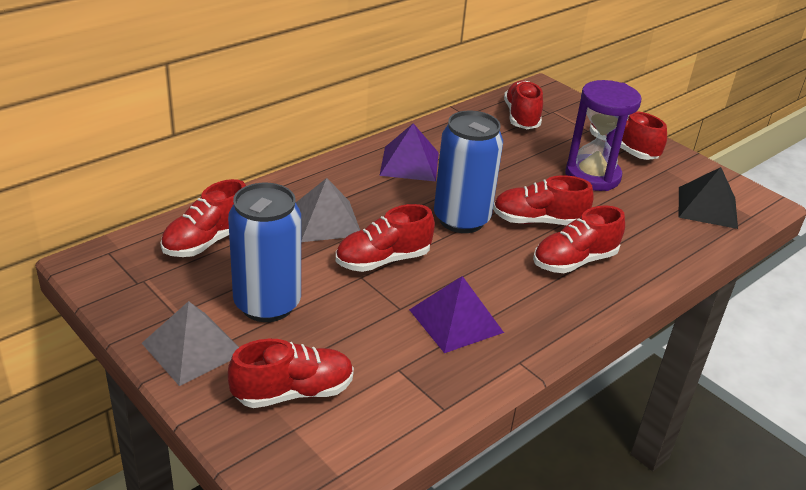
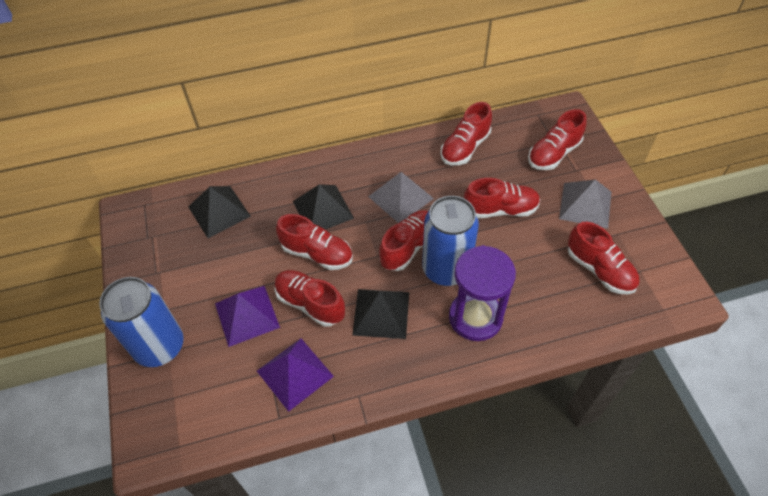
black pyramid: 1 -> 3

